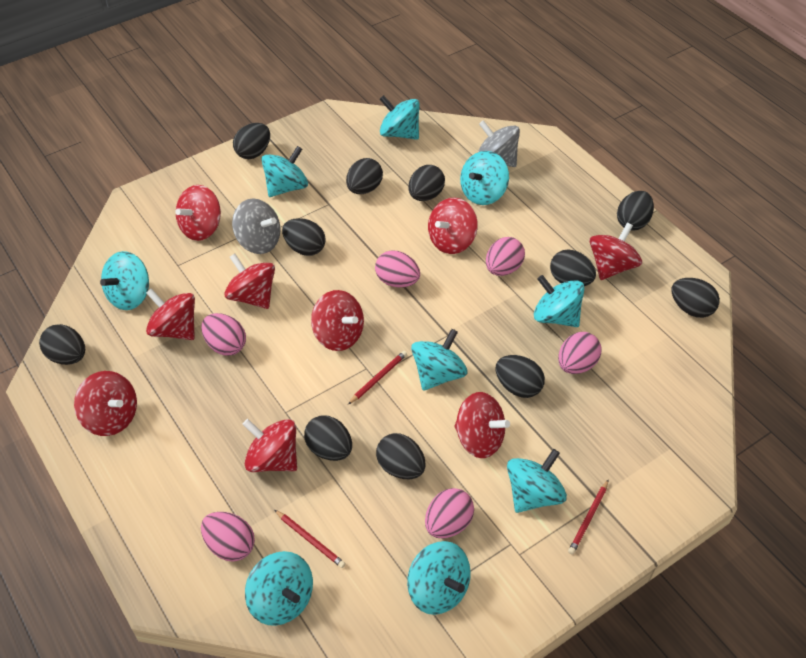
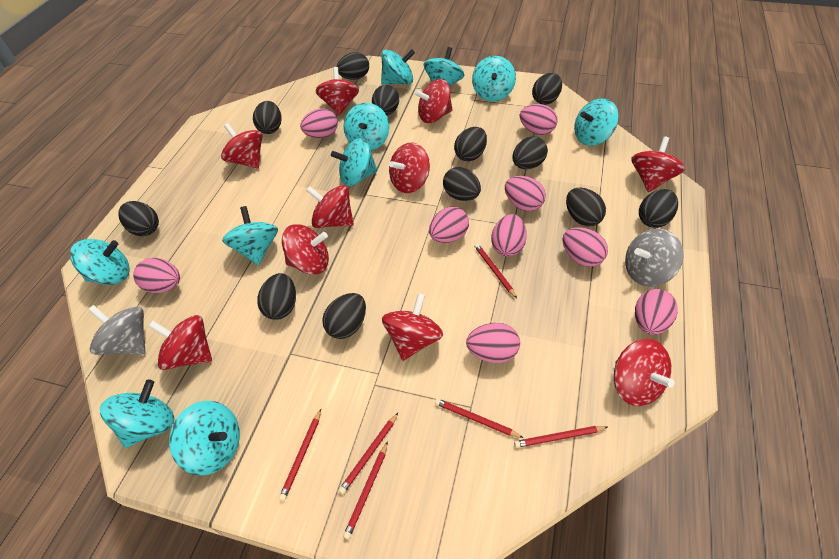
black egg: 11 -> 12
pink egg: 6 -> 9
red pencil: 3 -> 6
red spinning top: 9 -> 10
turquoise spinning top: 9 -> 10

